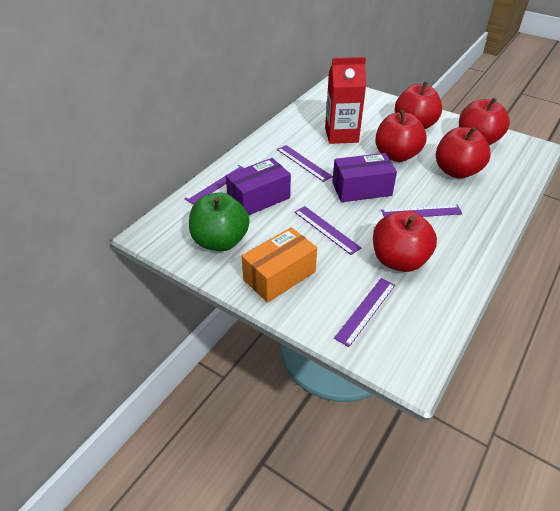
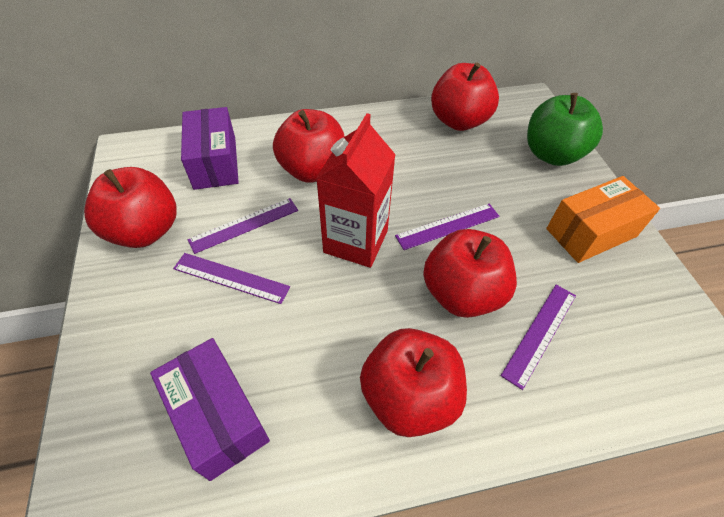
purple ruler: 5 -> 4

